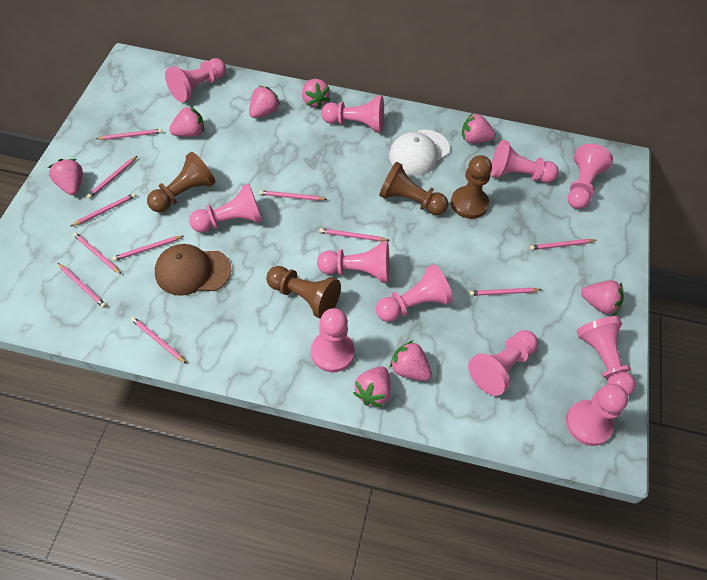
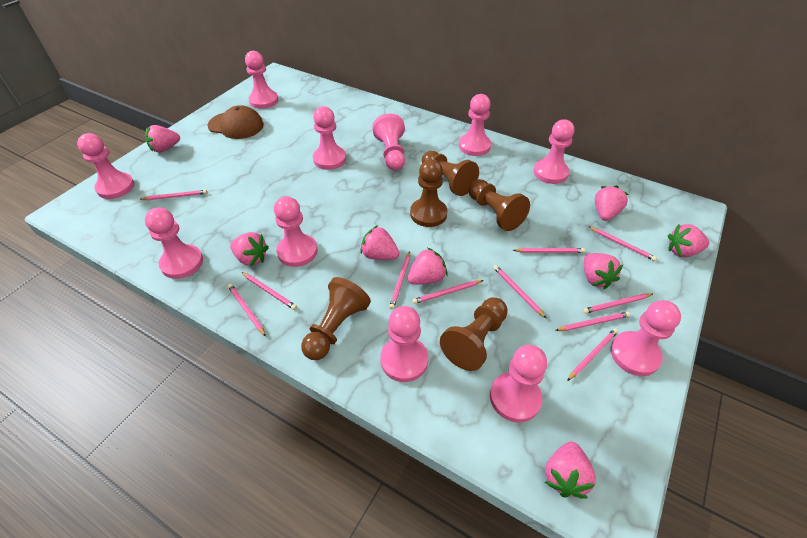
brown pawn: 4 -> 5
white cap: 1 -> 0

